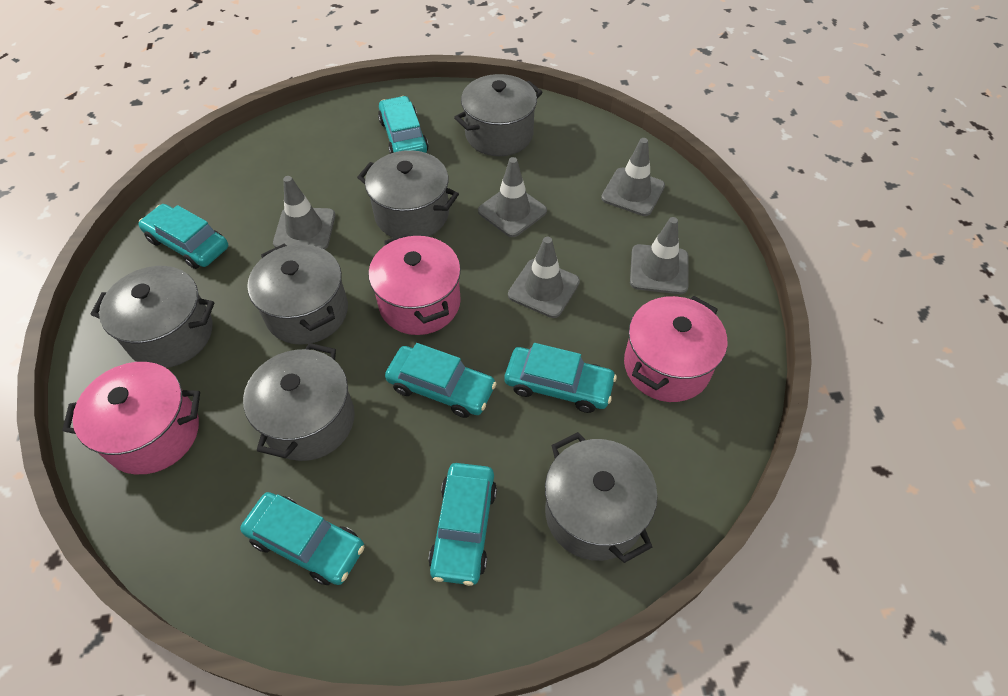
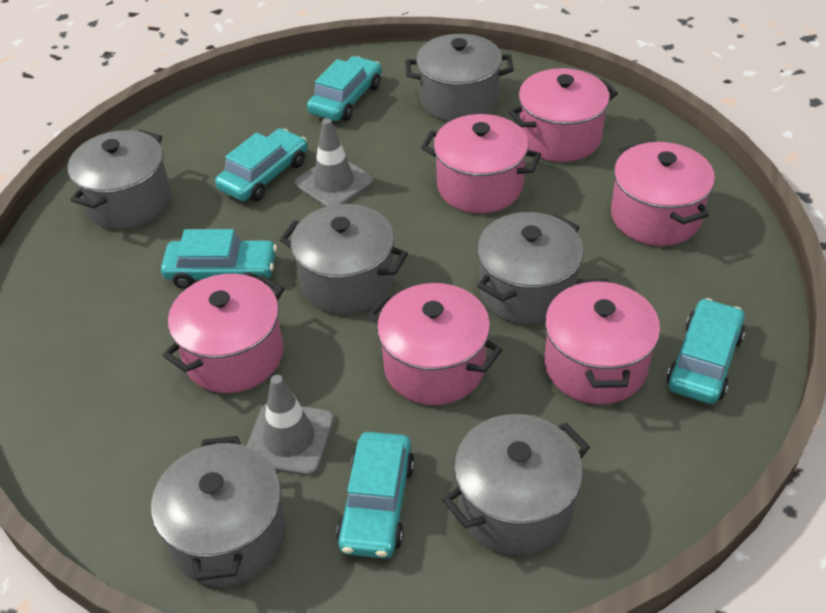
grey traffic cone: 5 -> 2
pink pot: 3 -> 6
turquoise car: 6 -> 5

